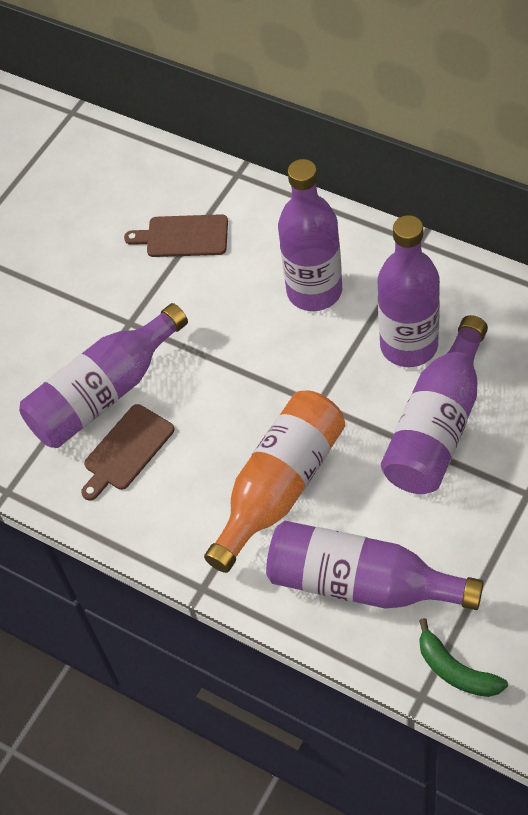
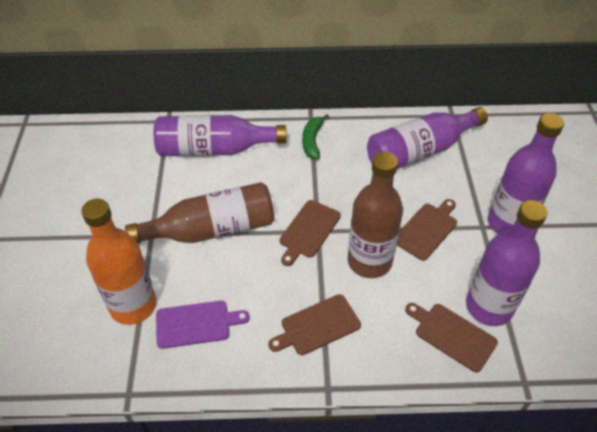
brown bottle: 0 -> 2
brown cutting board: 2 -> 4
purple bottle: 5 -> 4
purple cutting board: 0 -> 1

